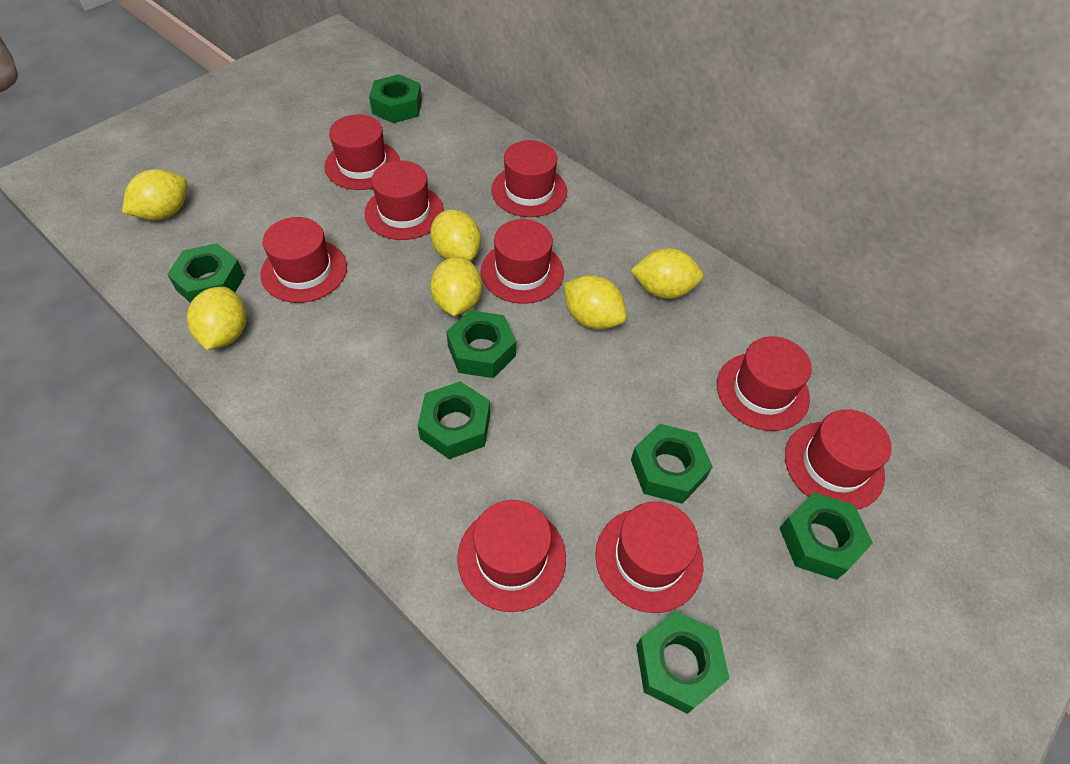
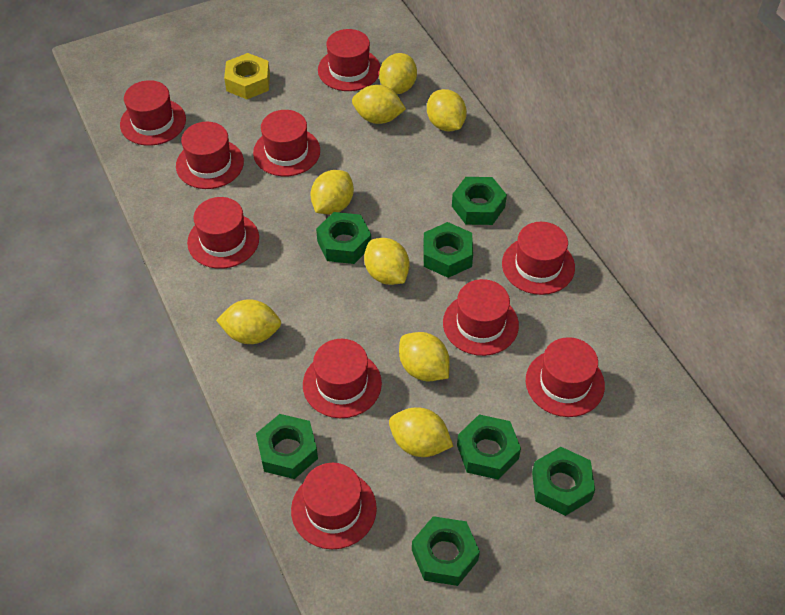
red hat: 9 -> 10
yellow lemon: 6 -> 8
yellow nut: 0 -> 1

